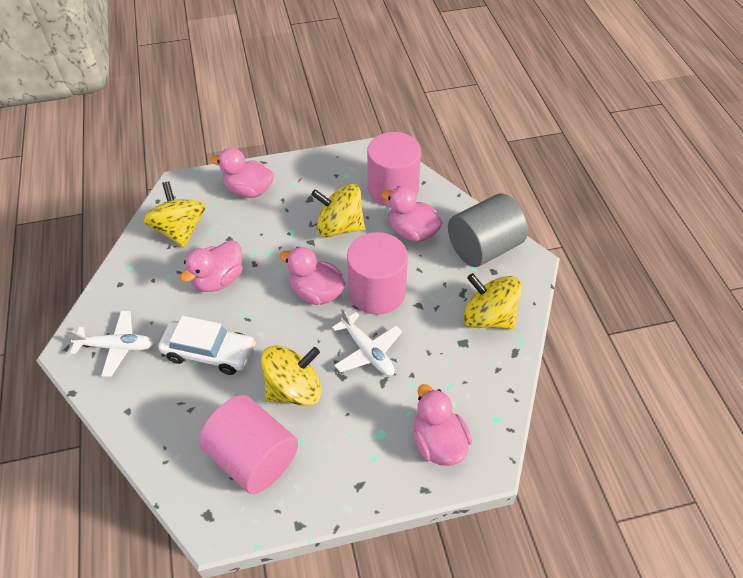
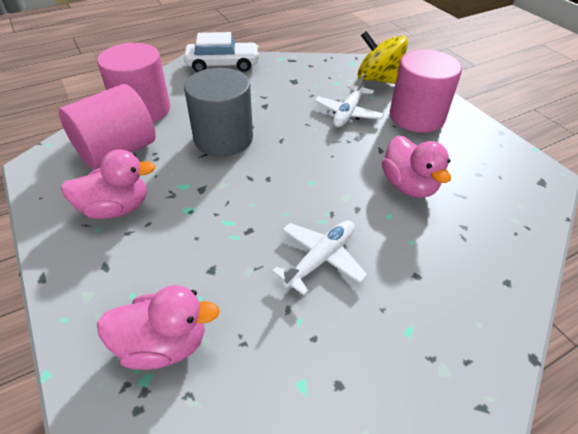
pink duck: 5 -> 3
yellow spinning top: 4 -> 1

